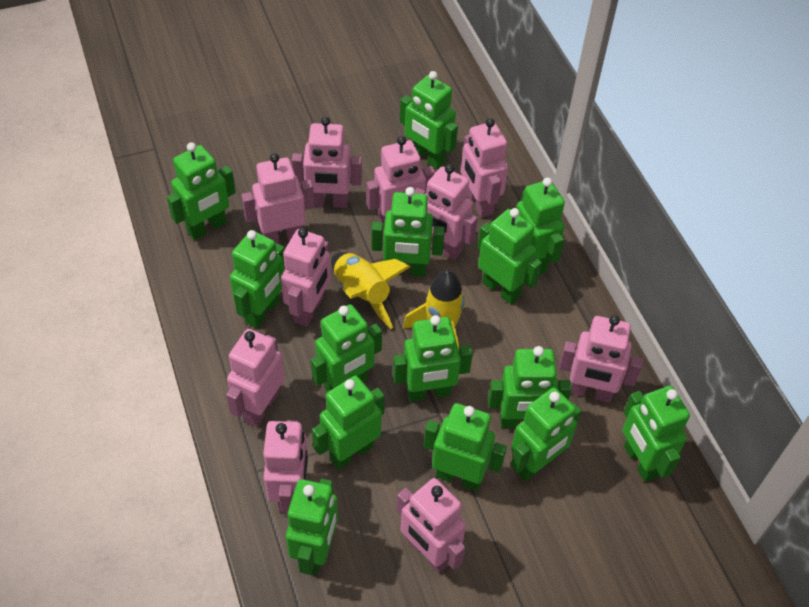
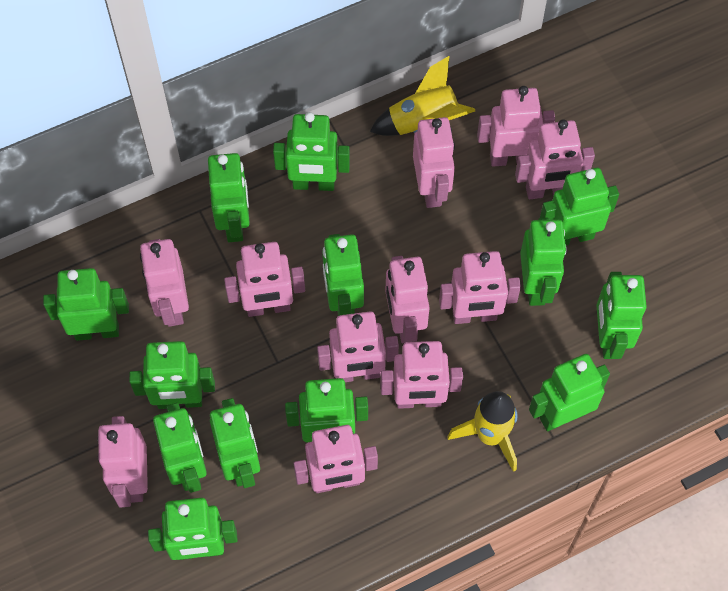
green robot: 14 -> 13
pink robot: 10 -> 11

